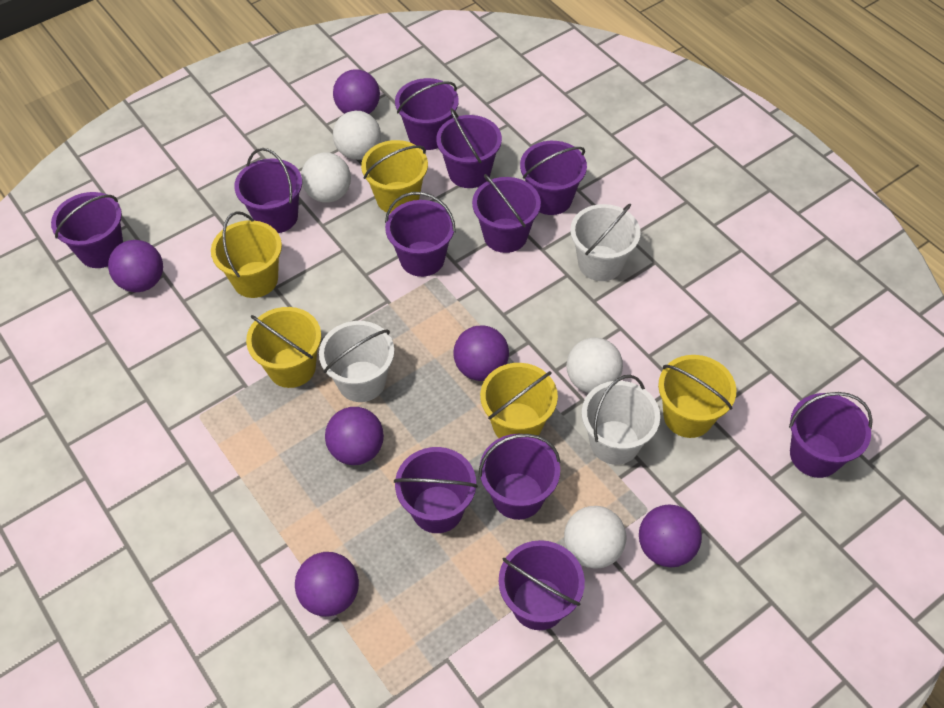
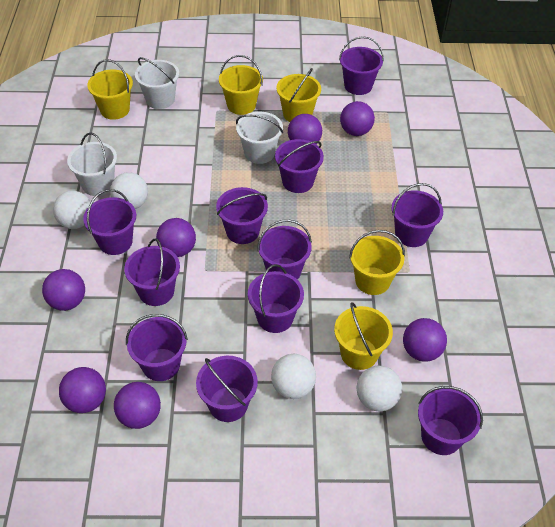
purple ball: 6 -> 7

